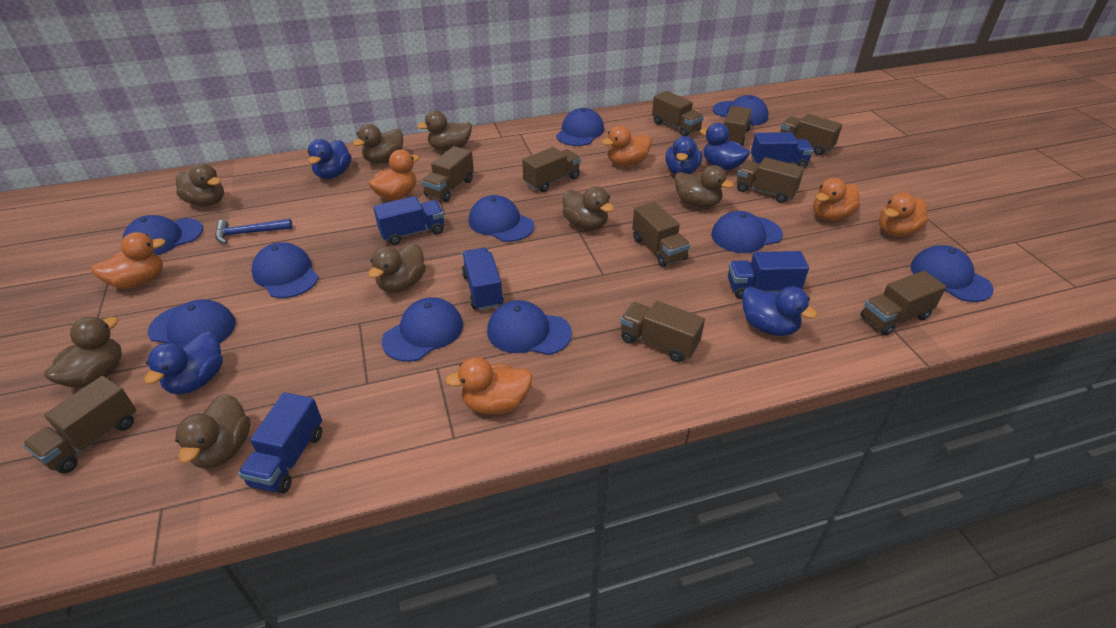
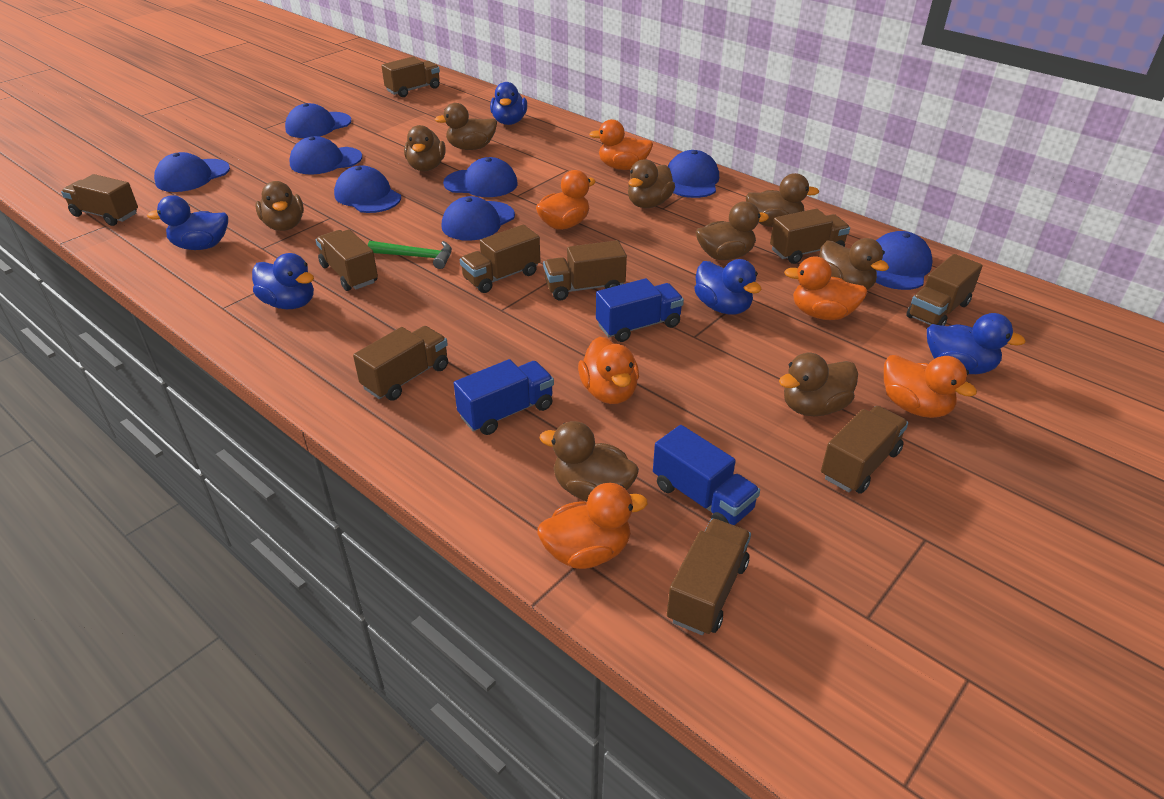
blue cap: 10 -> 8
blue hammer: 1 -> 0
blue truck: 5 -> 3
brown duck: 8 -> 9
green hammer: 0 -> 1

